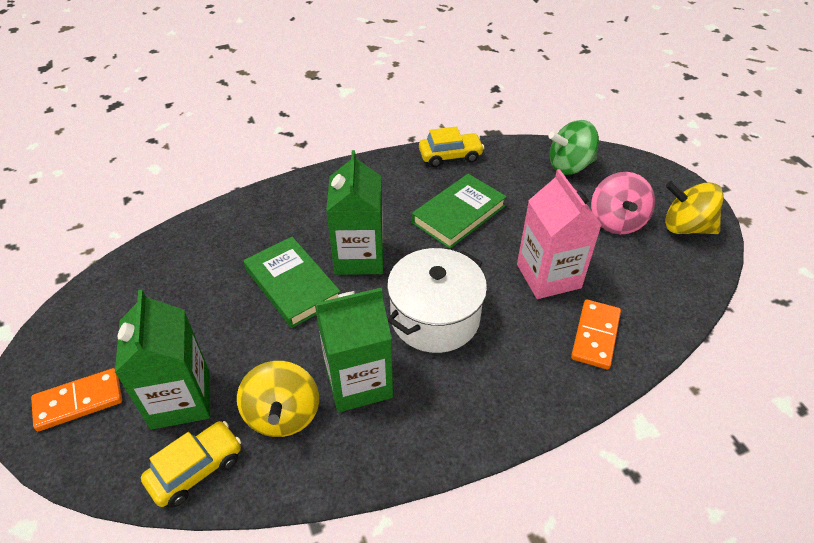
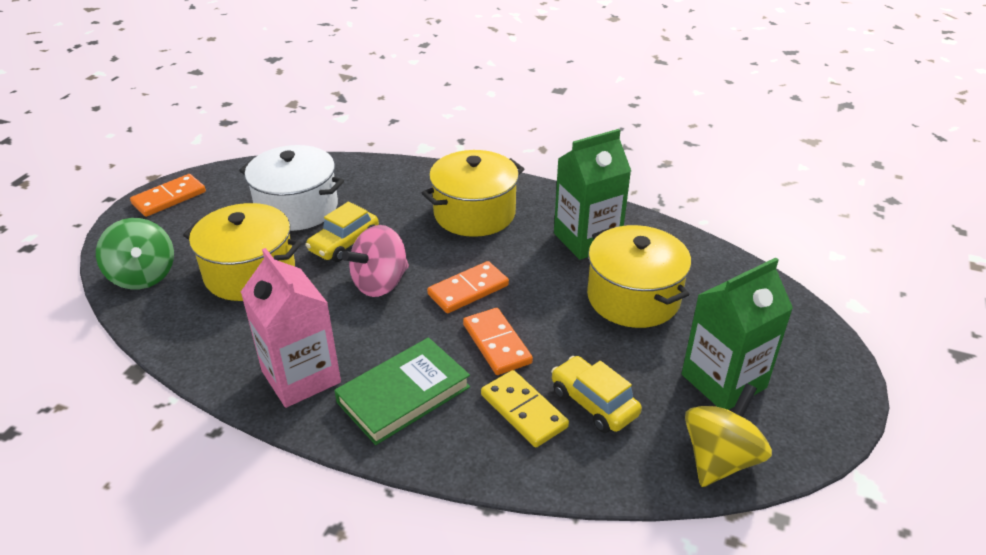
green book: 2 -> 1
green carton: 3 -> 2
orange domino: 2 -> 3
yellow domino: 0 -> 1
yellow pot: 0 -> 3
yellow spinning top: 2 -> 1

